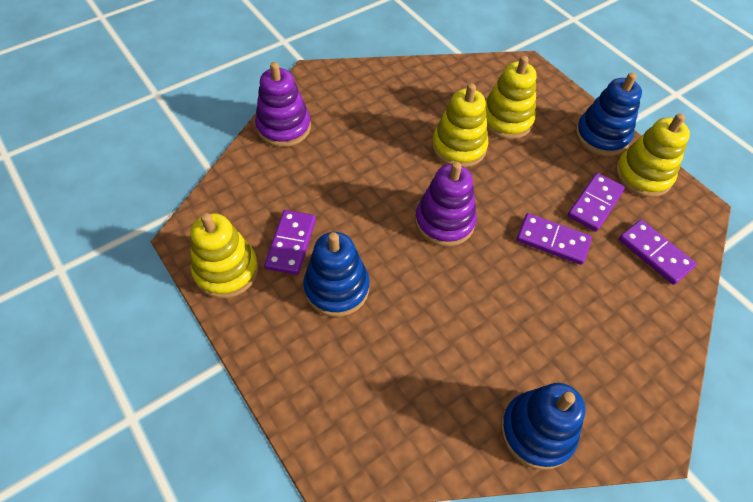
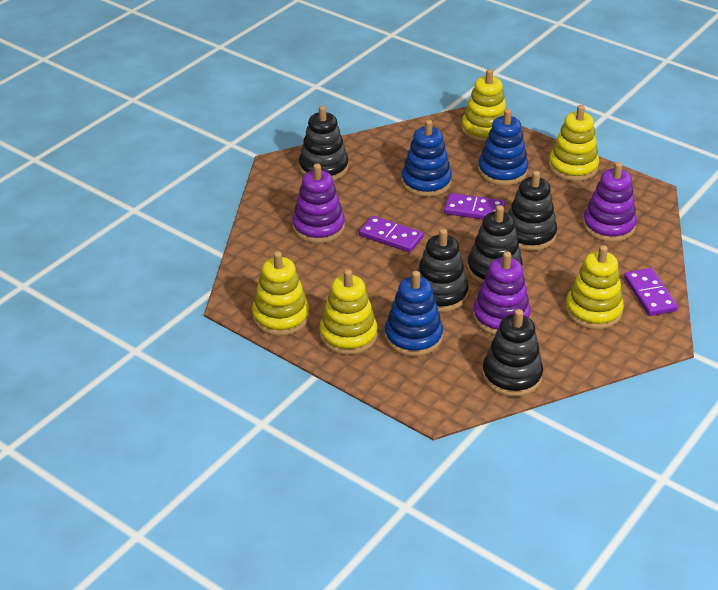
black stacking toy: 0 -> 5
purple domino: 4 -> 3
purple stacking toy: 2 -> 3
yellow stacking toy: 4 -> 5

